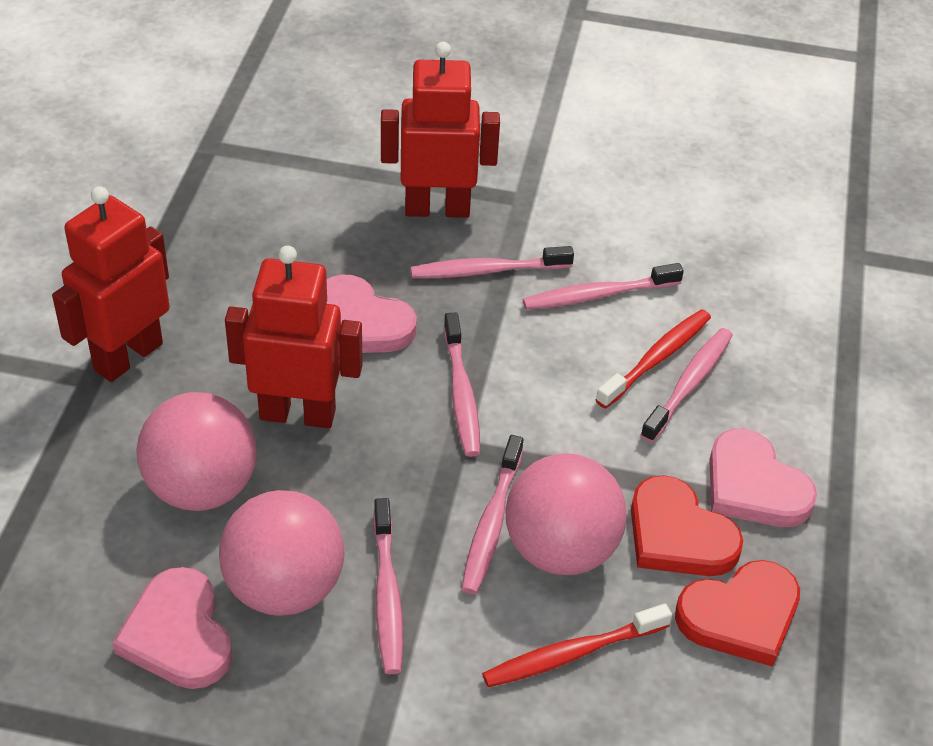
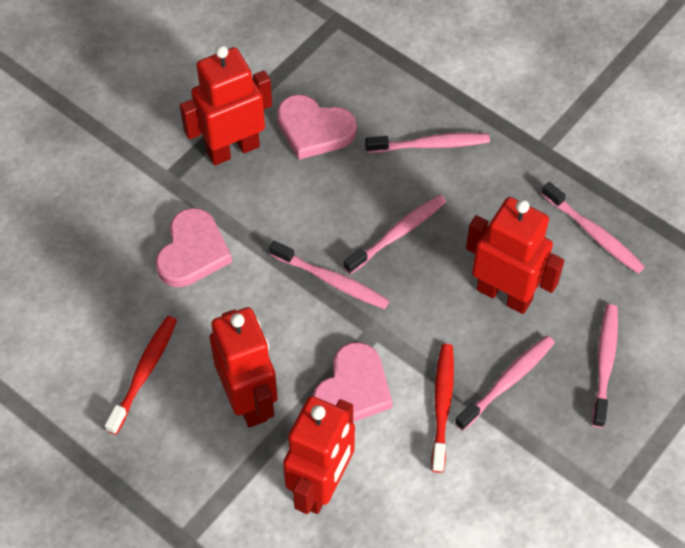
pink ball: 3 -> 0
red heart: 2 -> 0
red robot: 3 -> 4

